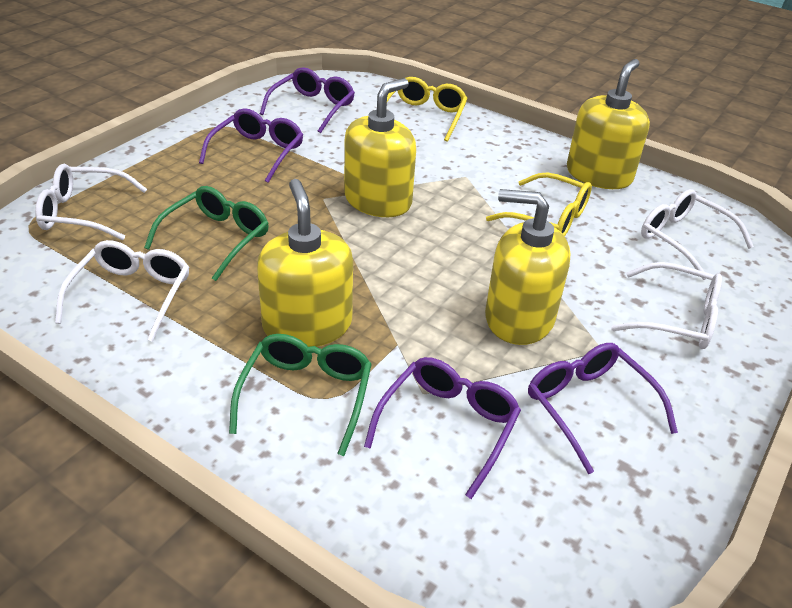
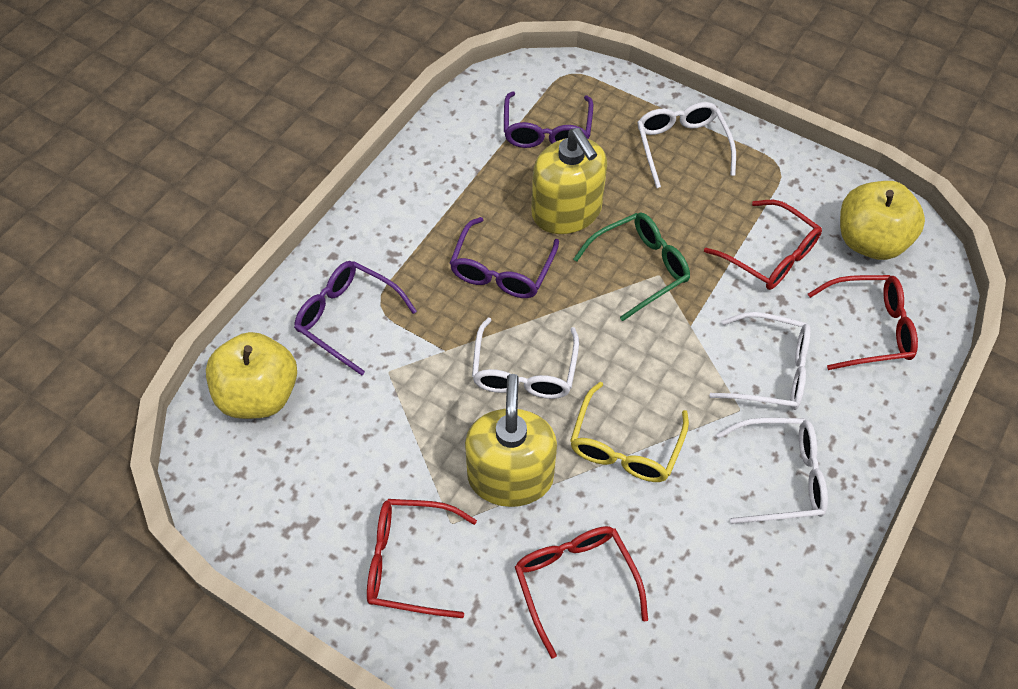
green glasses: 2 -> 1
purple glasses: 4 -> 3
red glasses: 0 -> 4
yellow apple: 0 -> 2
yellow glasses: 2 -> 1
yellow soap dispenser: 4 -> 2

